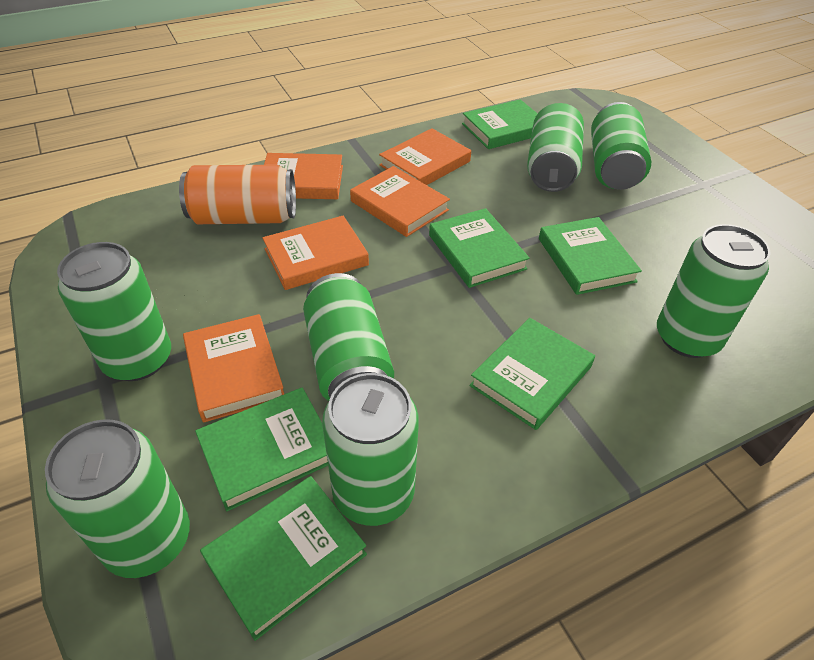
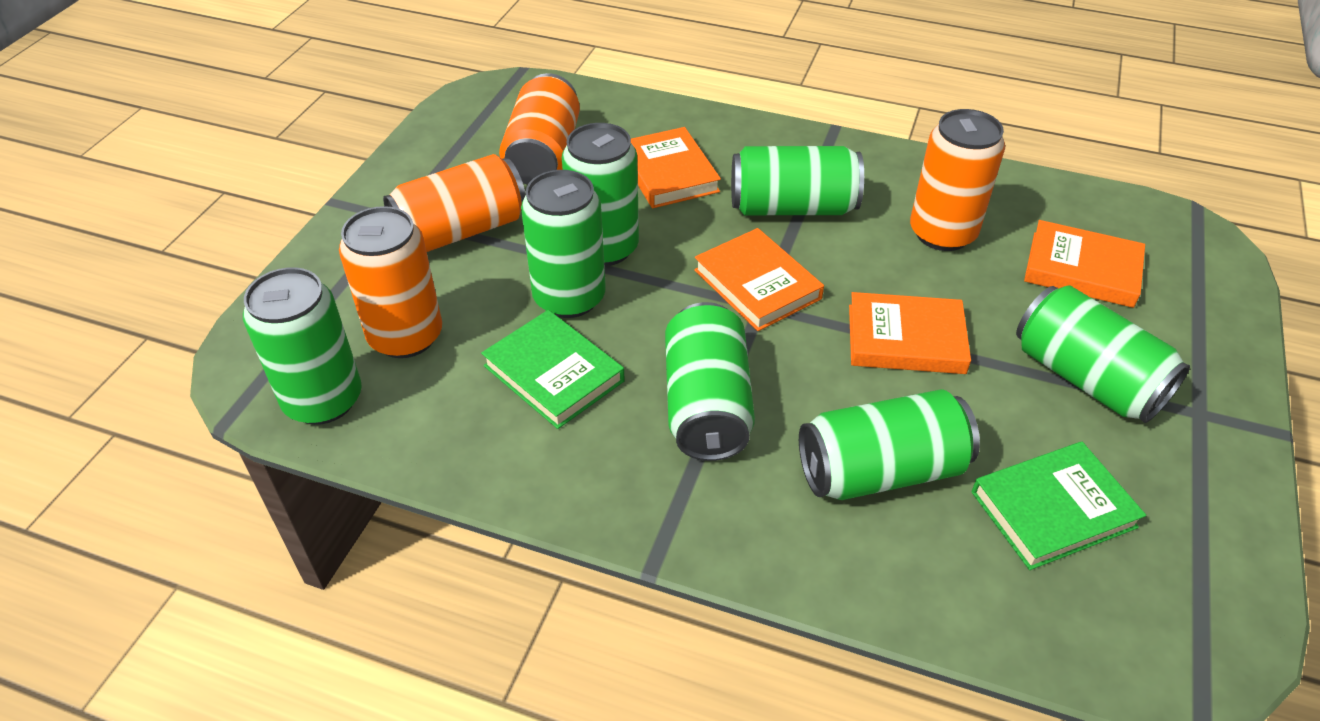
green book: 6 -> 2
orange book: 5 -> 4
orange can: 1 -> 4

